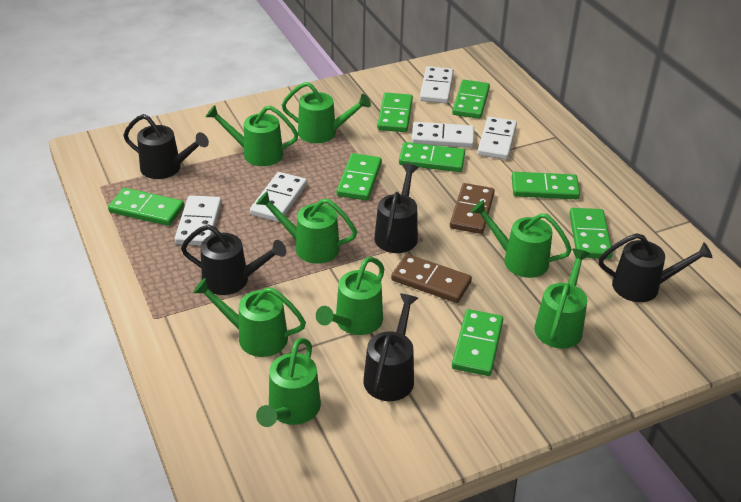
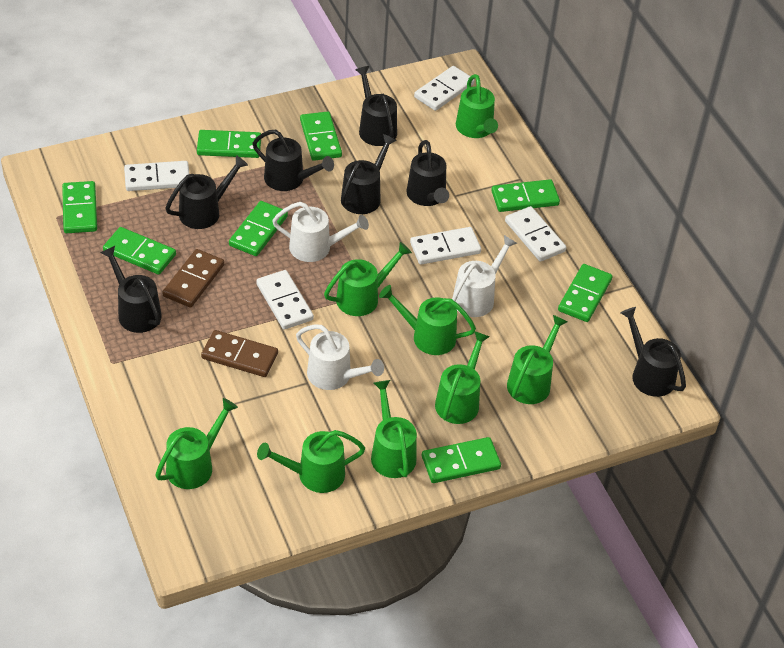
black watering can: 5 -> 7
white watering can: 0 -> 3

